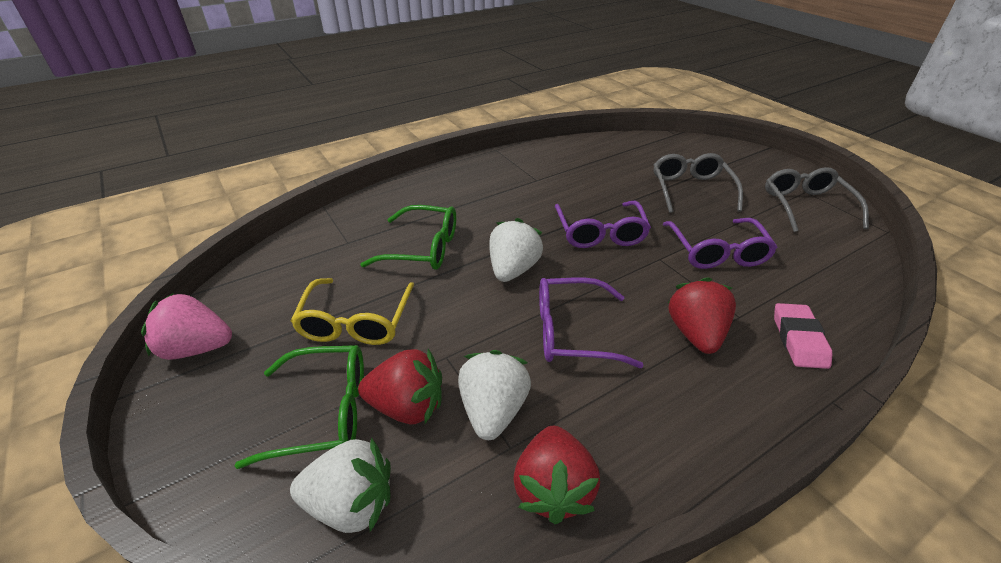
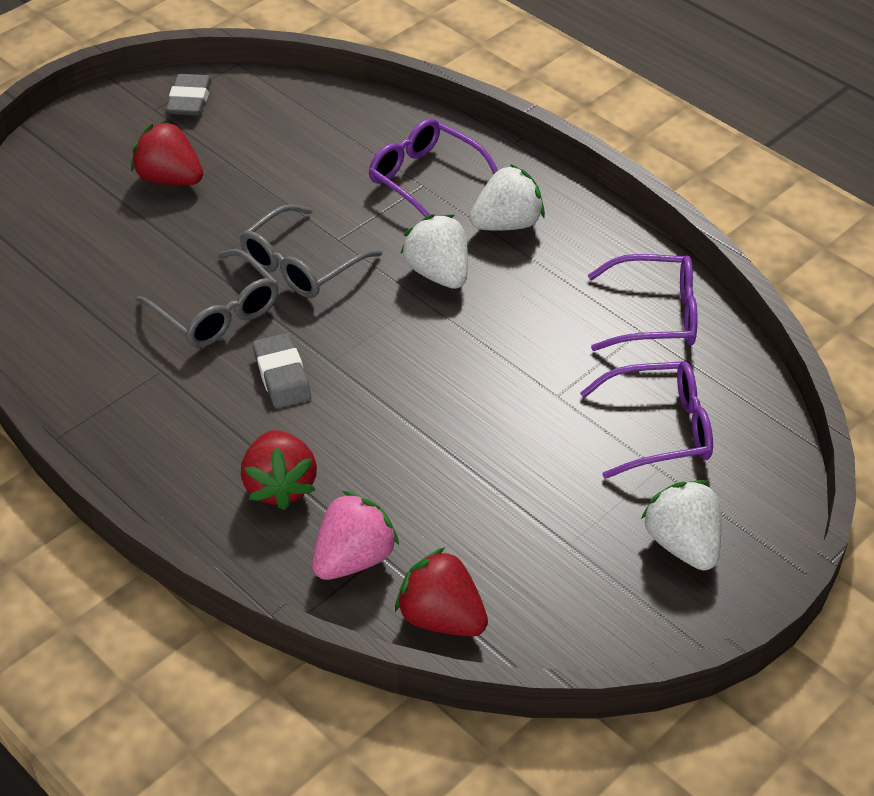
green glasses: 2 -> 0
grey eraser: 0 -> 2
pink eraser: 1 -> 0
yellow glasses: 1 -> 0

